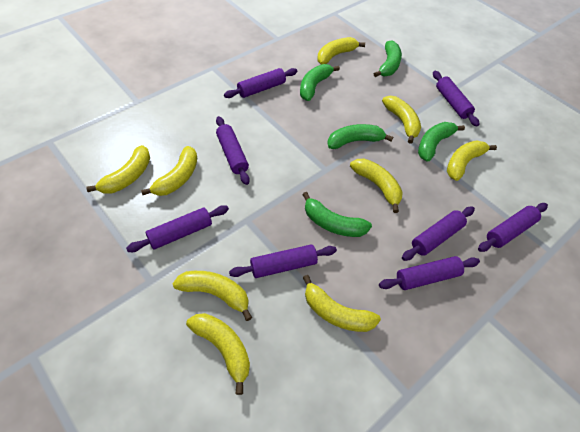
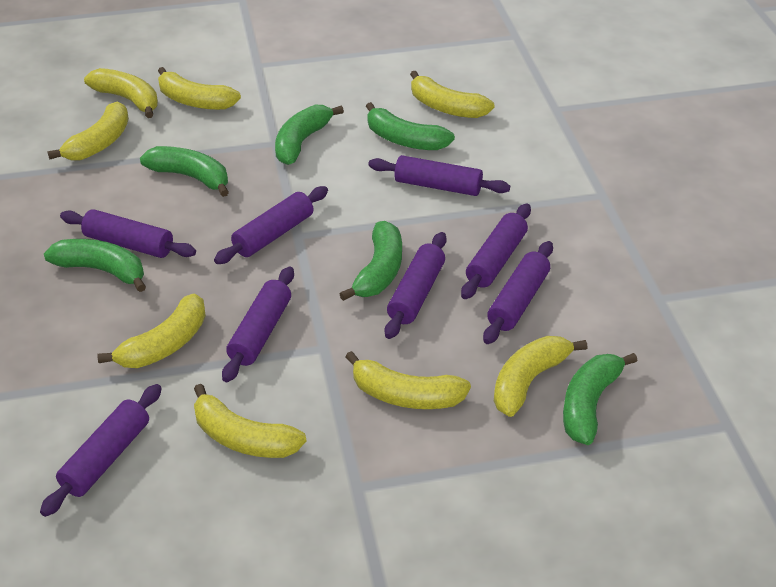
green banana: 5 -> 6
yellow banana: 9 -> 8

